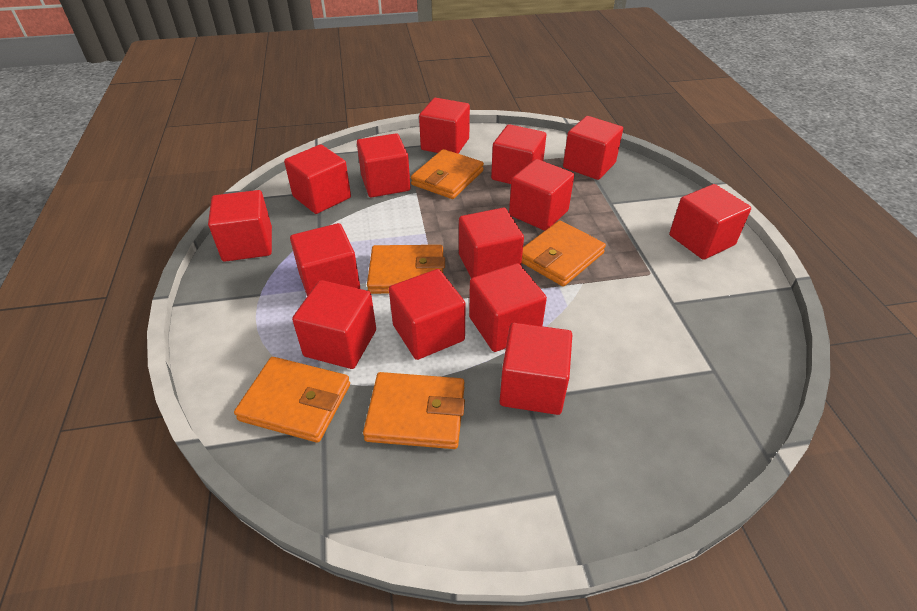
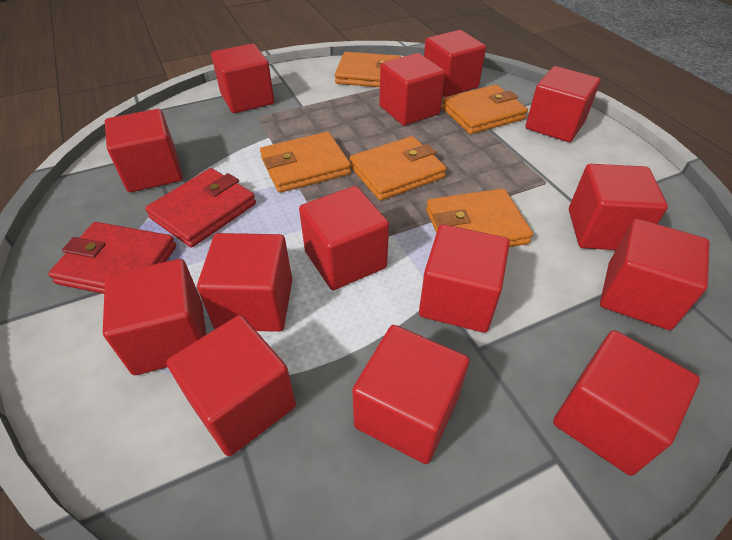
red wallet: 0 -> 2

